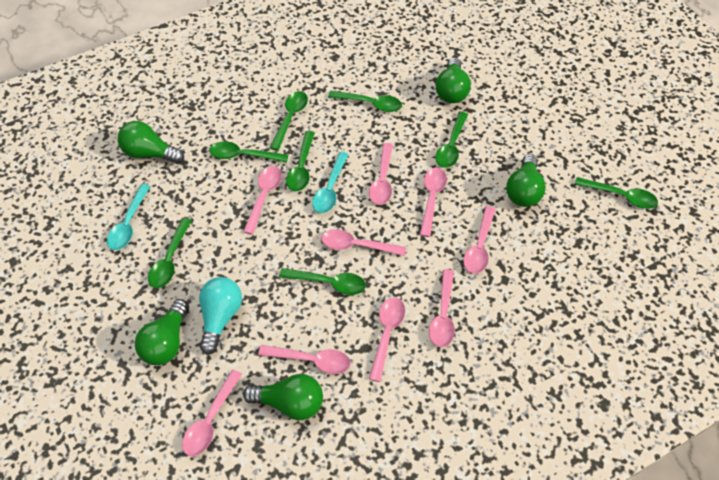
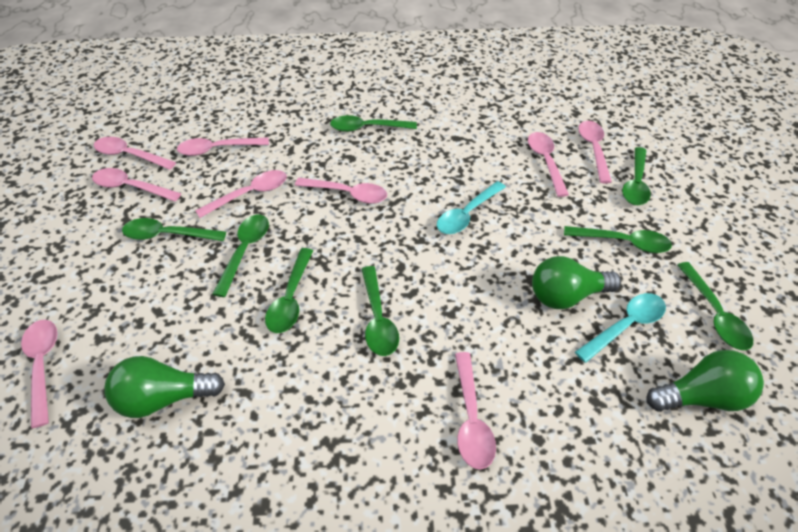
green light bulb: 5 -> 3
turquoise light bulb: 1 -> 0

